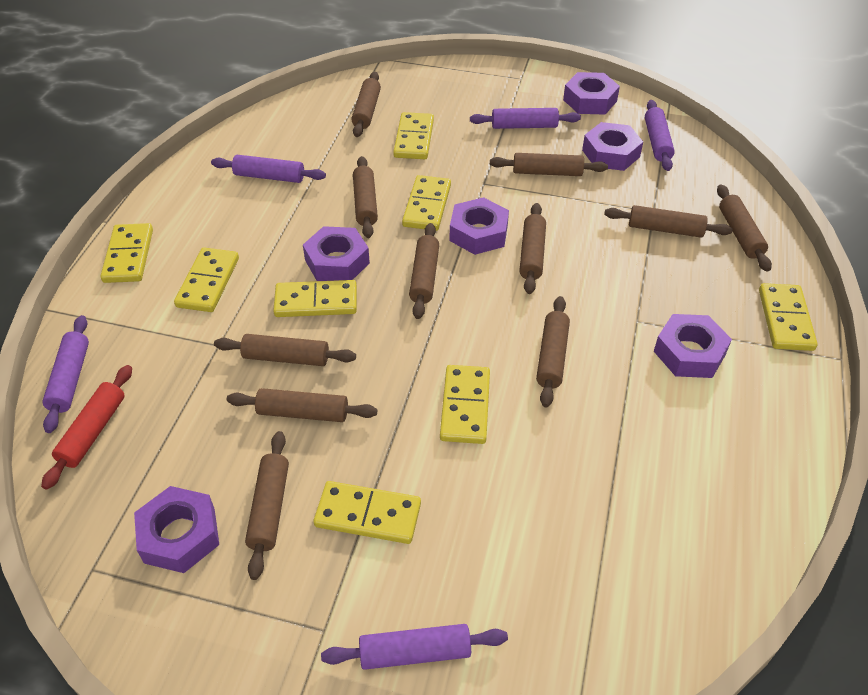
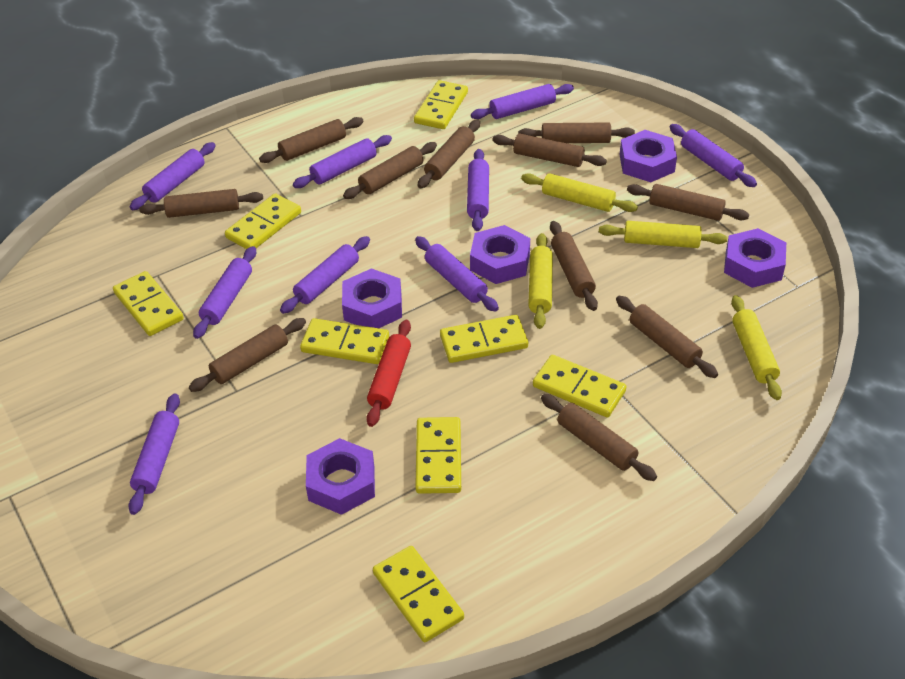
purple nut: 6 -> 5
purple rolling pin: 5 -> 9
yellow rolling pin: 0 -> 4

